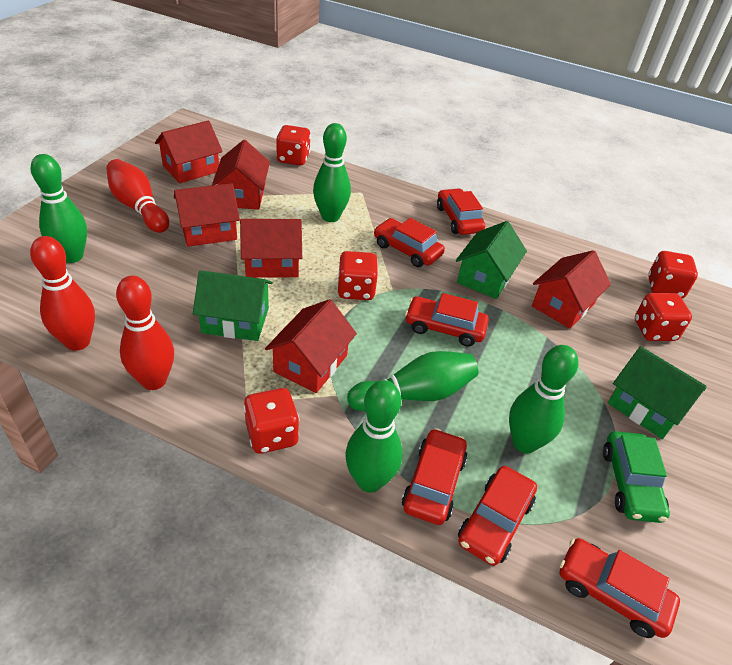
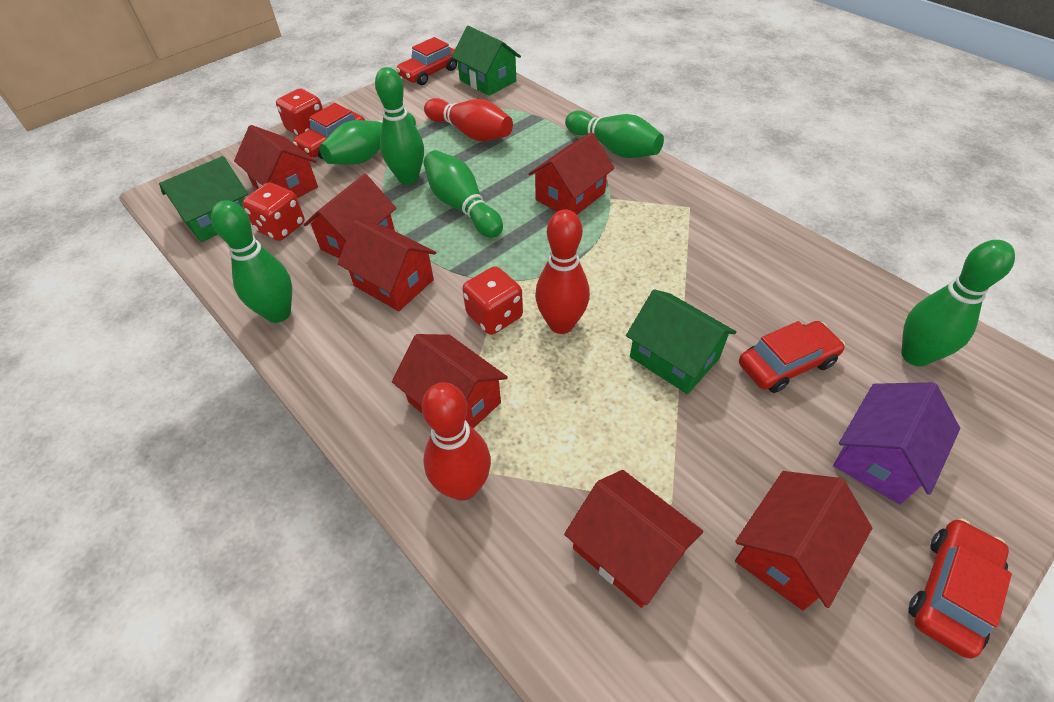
green bowling pin: 5 -> 6
green car: 1 -> 0
purple house: 0 -> 1
red car: 6 -> 4
red dice: 5 -> 3
red house: 6 -> 7

